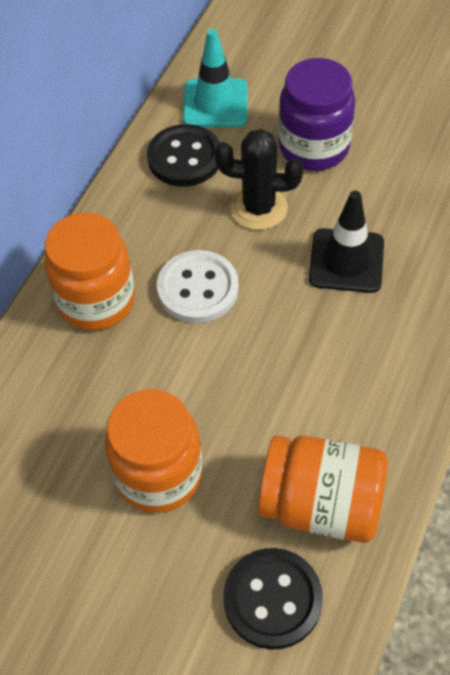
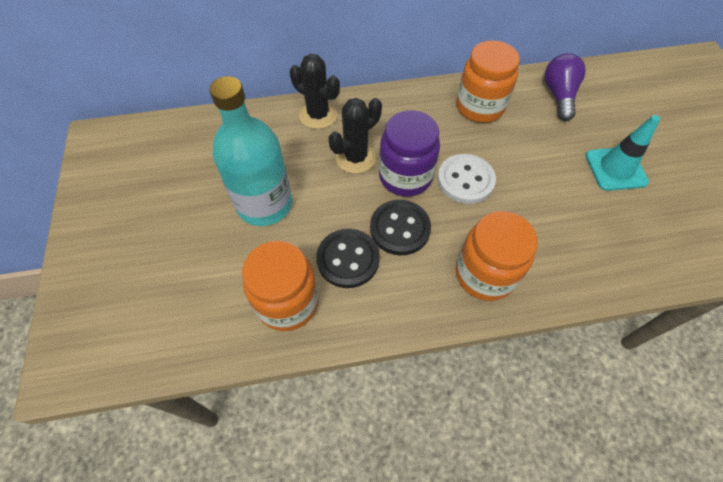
black cactus: 1 -> 2
black traffic cone: 1 -> 0
purple light bulb: 0 -> 1
turquoise bottle: 0 -> 1

